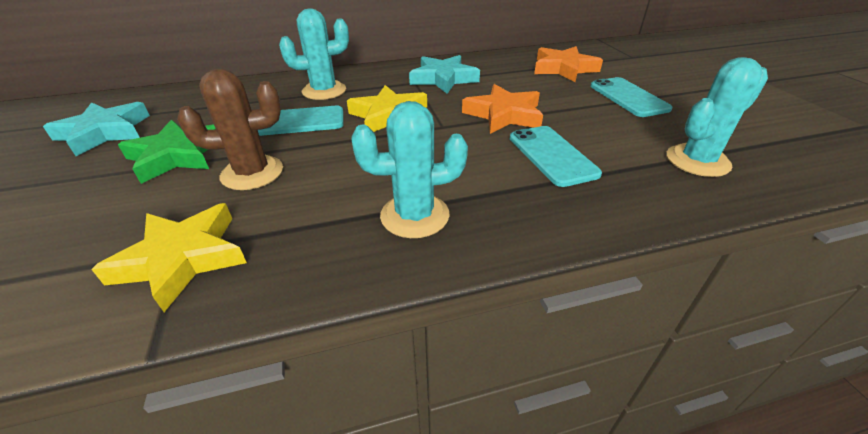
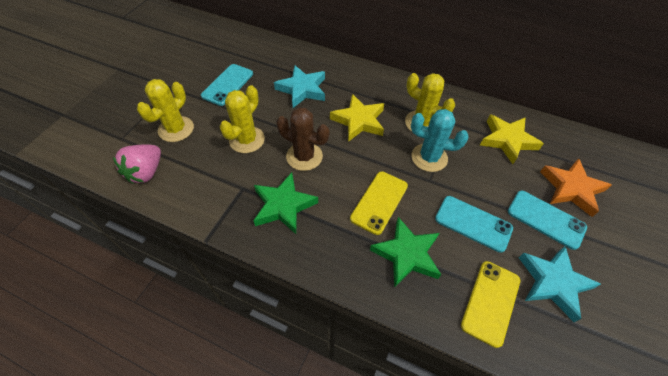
green star: 1 -> 2
orange star: 2 -> 1
pink strawberry: 0 -> 1
turquoise cactus: 3 -> 1
yellow cactus: 0 -> 3
yellow phone: 0 -> 2

